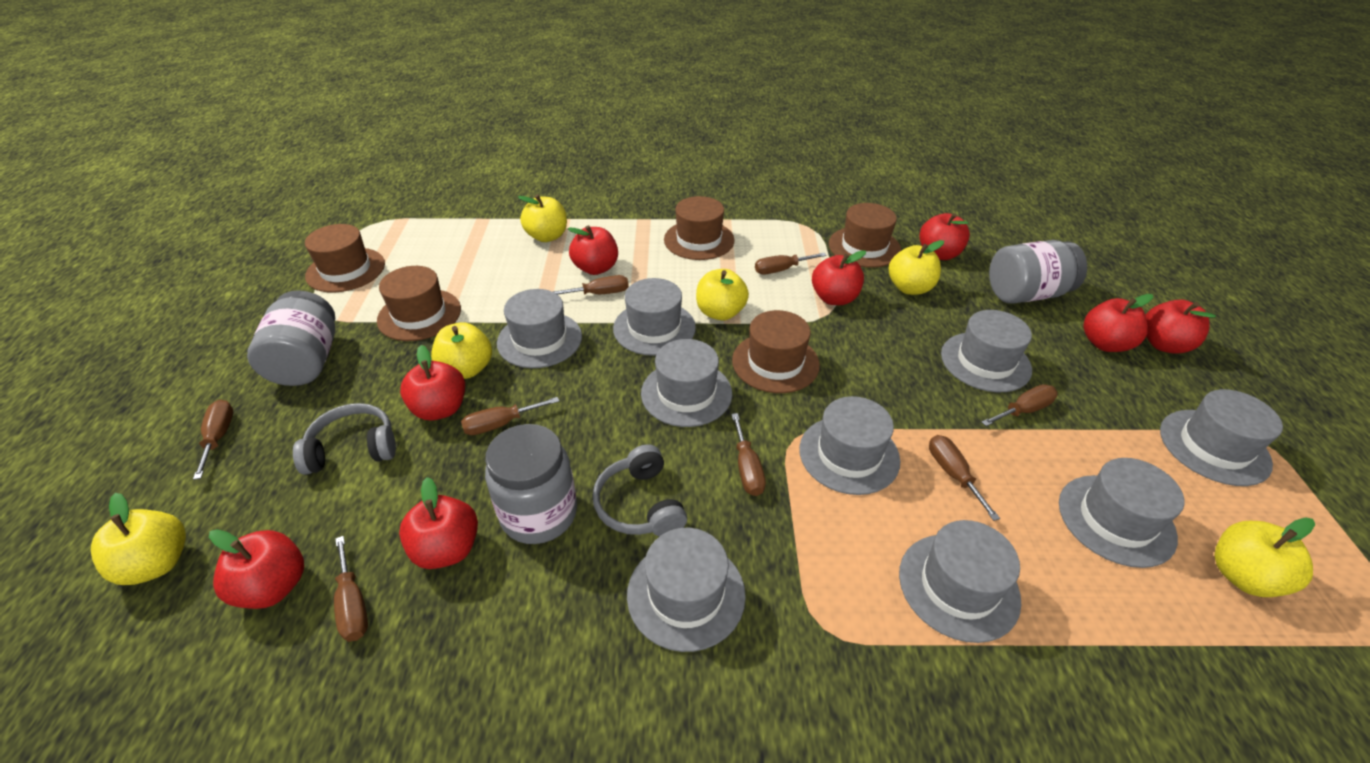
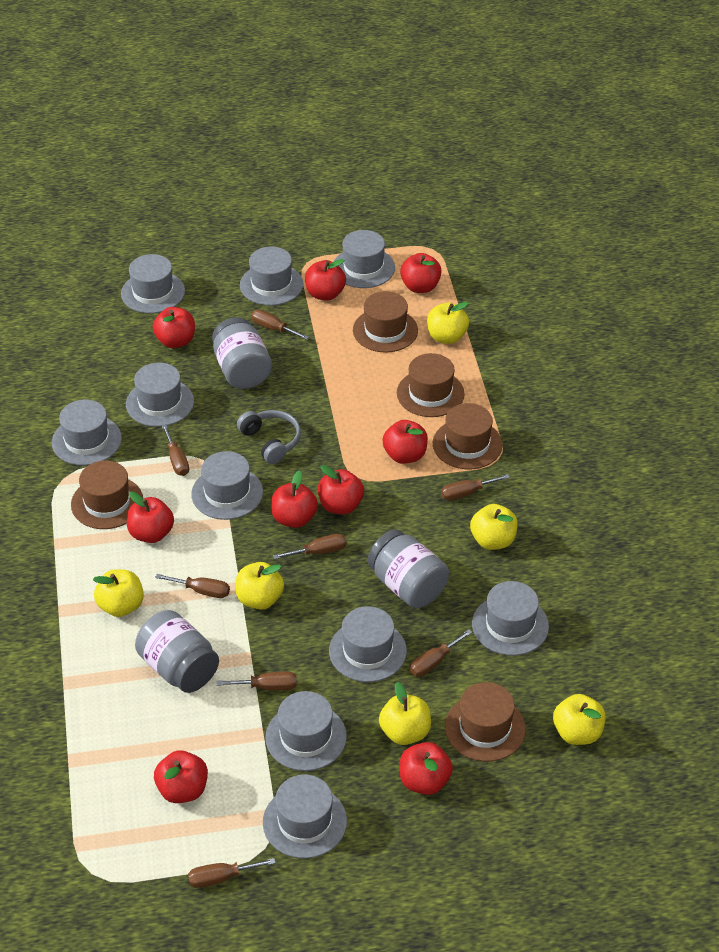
grey hat: 9 -> 10
grey headphones: 2 -> 1
red apple: 8 -> 9

